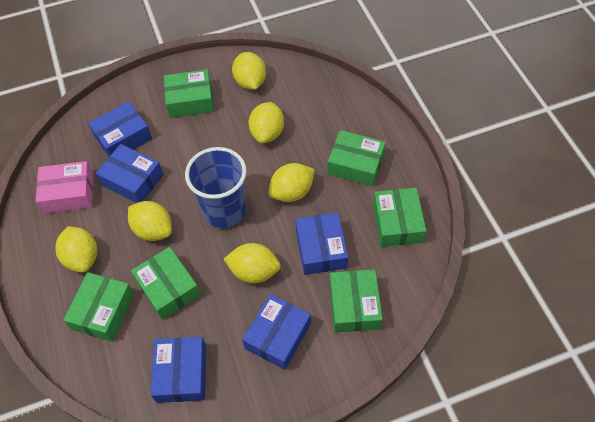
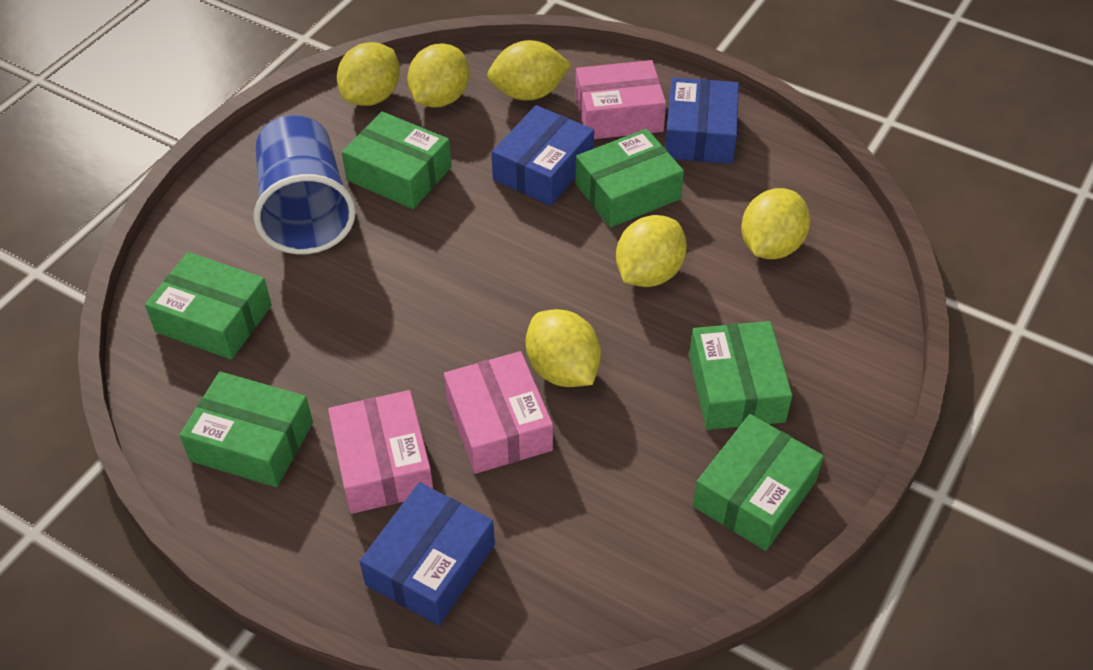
blue box: 5 -> 3
pink box: 1 -> 3

